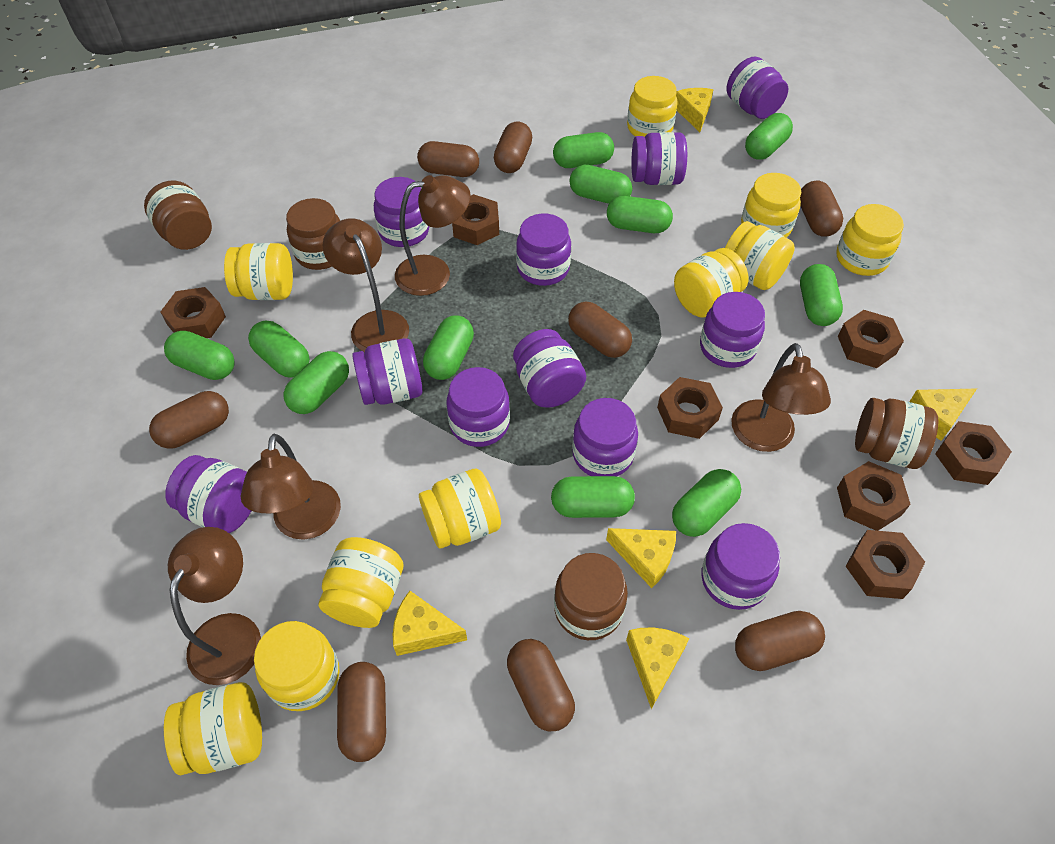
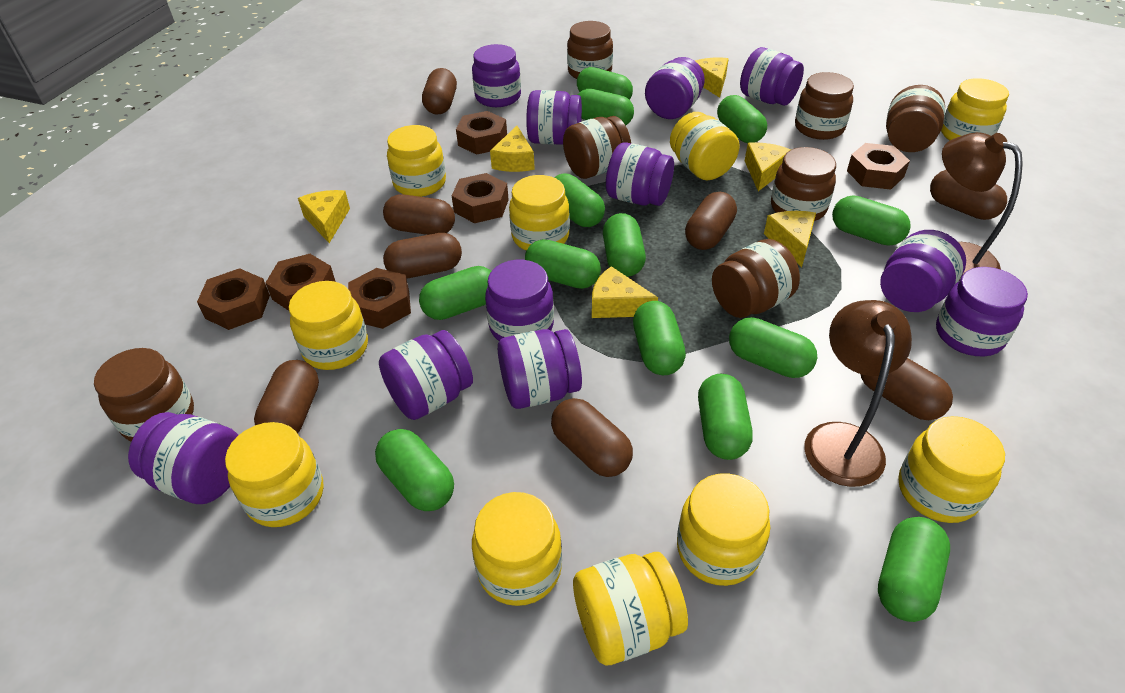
brown jar: 4 -> 7
brown lamp: 5 -> 2
brown nut: 7 -> 6
green capsule: 11 -> 13
yellow cheese: 5 -> 6

